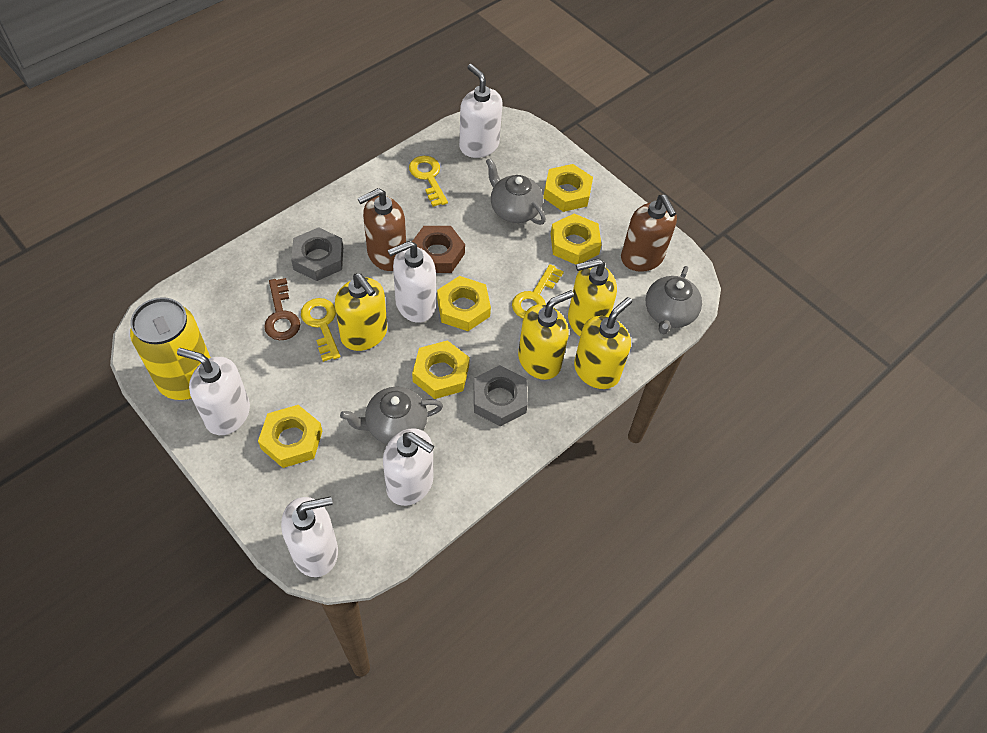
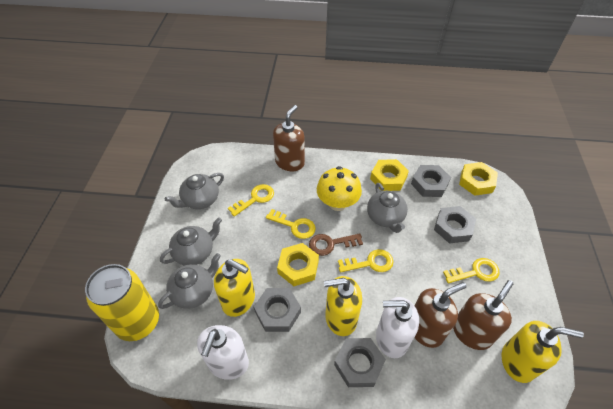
brown nut: 1 -> 0
brown soap dispenser: 2 -> 3
grey nut: 2 -> 4
grey teapot: 3 -> 4
white soap dispenser: 5 -> 2
yellow key: 3 -> 4
yellow mushroom: 0 -> 1
yellow nut: 5 -> 3
yellow soap dispenser: 4 -> 3

